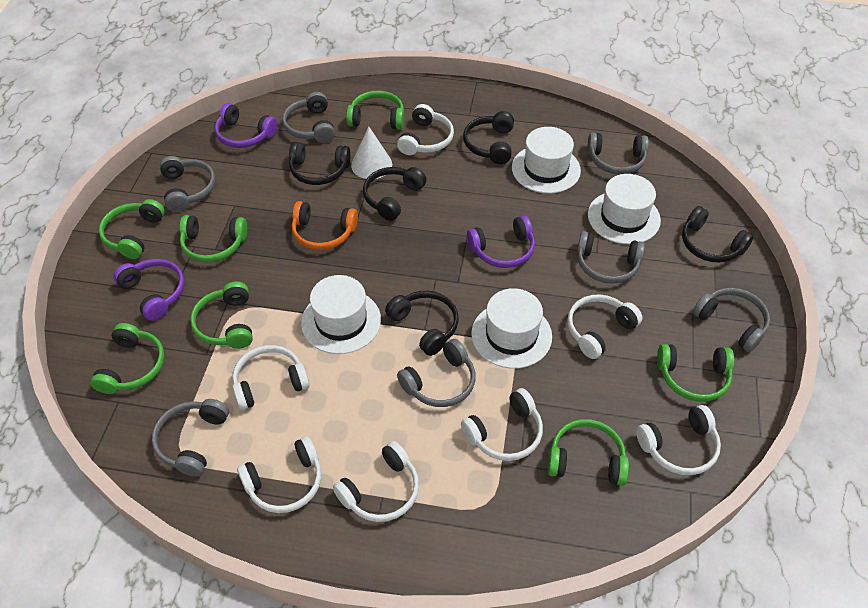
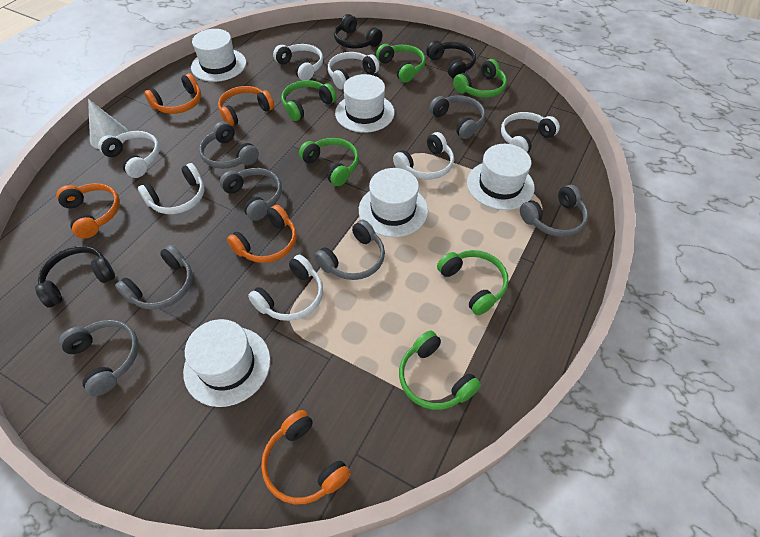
black headphones: 5 -> 3
green headphones: 7 -> 6
orange headphones: 1 -> 5
purple headphones: 3 -> 0
white hat: 4 -> 5

